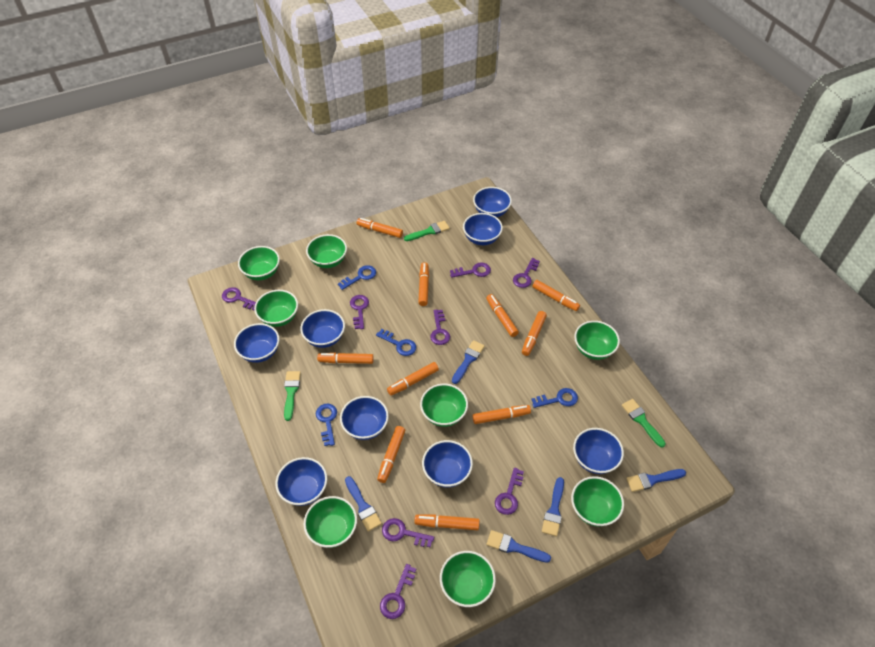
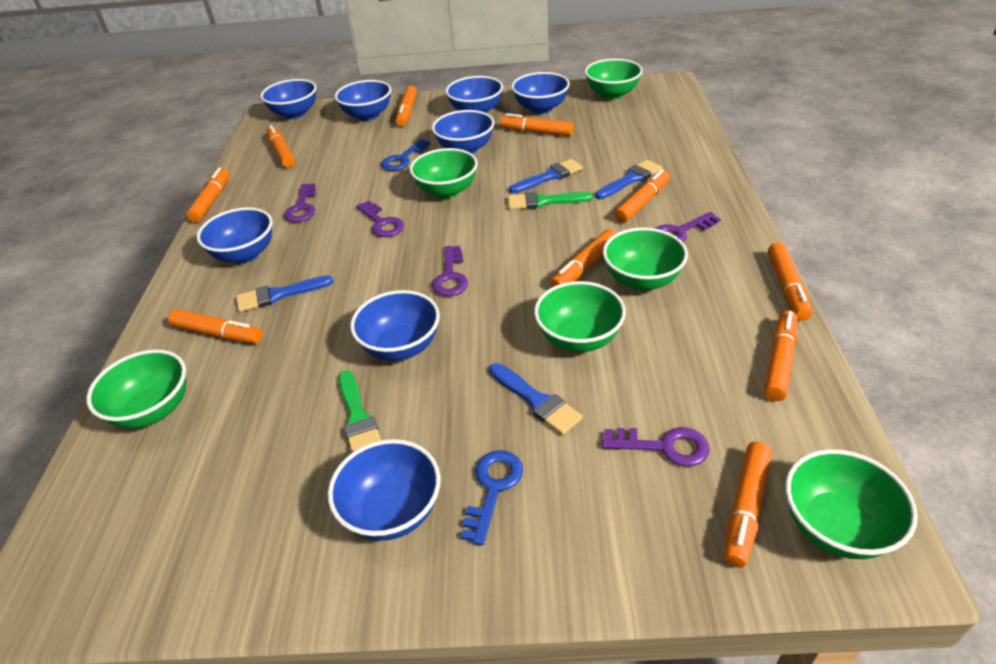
blue brush: 5 -> 4
blue key: 4 -> 2
green bowl: 8 -> 6
green brush: 3 -> 2
purple key: 8 -> 5

